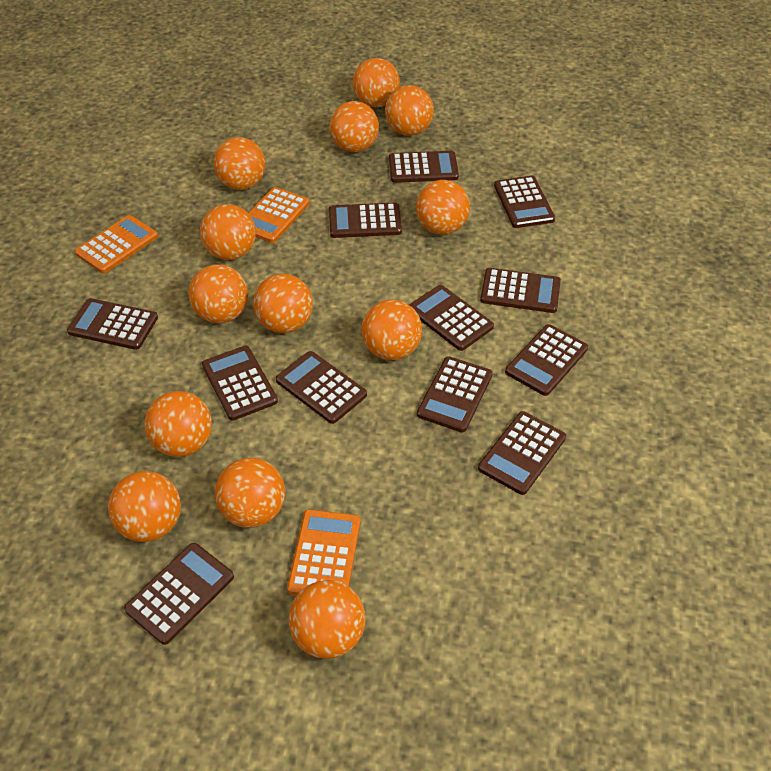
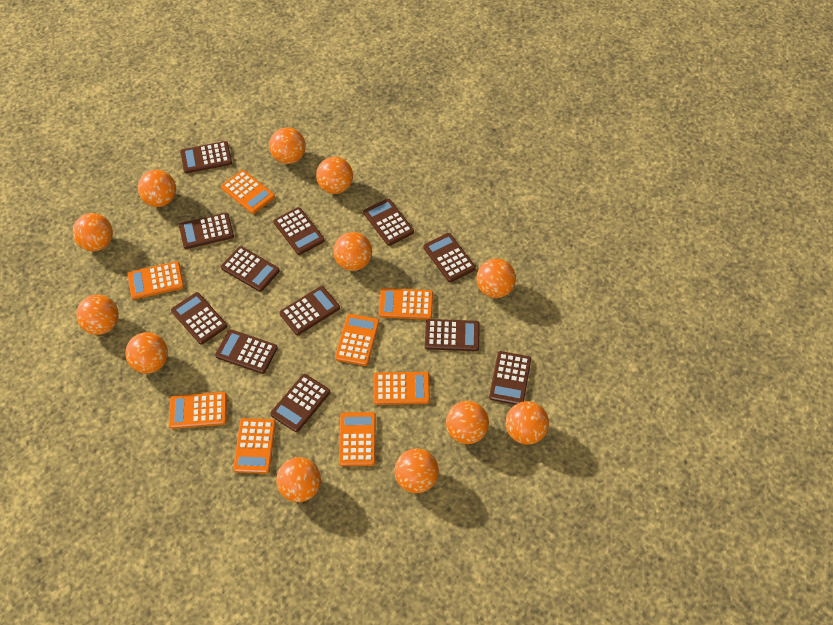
orange ball: 13 -> 12
orange calculator: 3 -> 8

